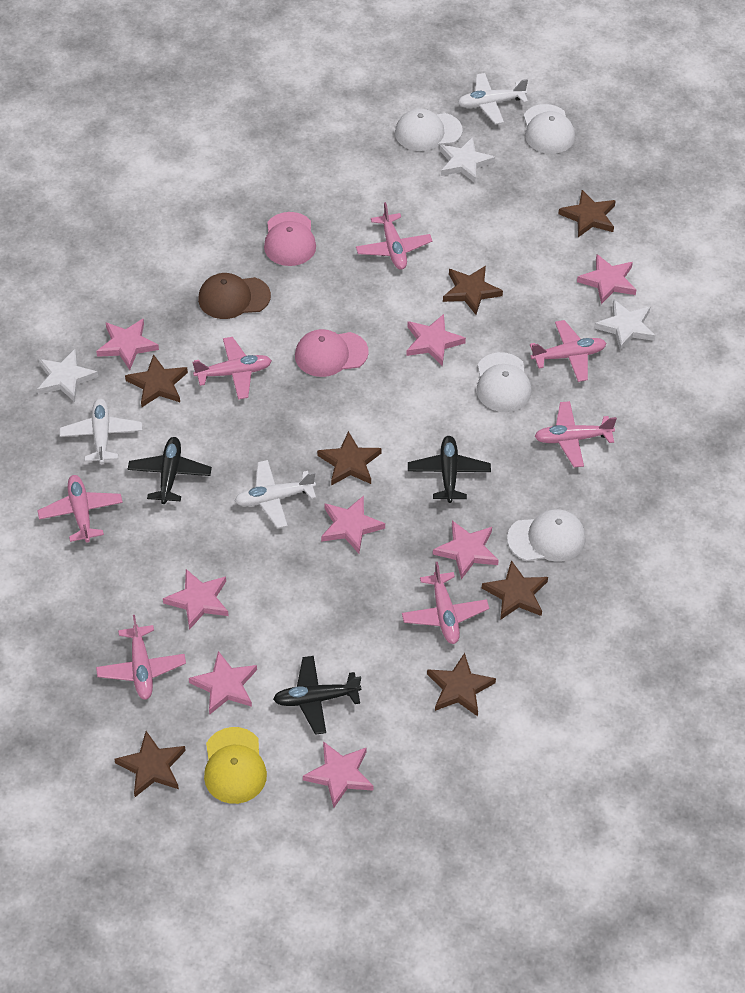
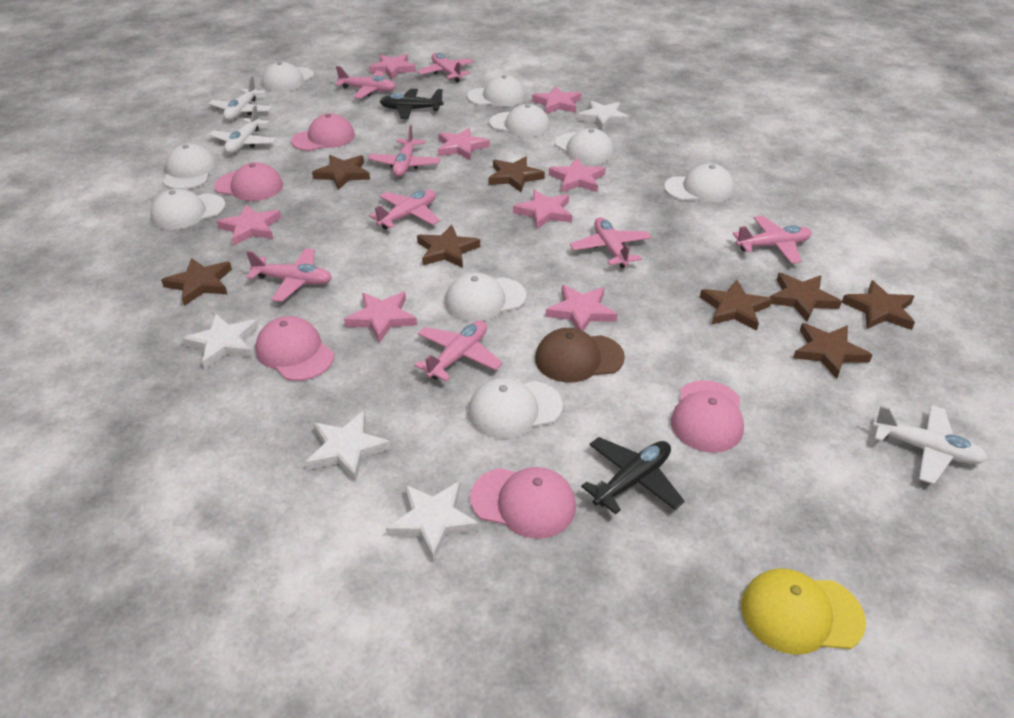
black plane: 3 -> 2
brown star: 7 -> 8
pink cap: 2 -> 5
pink plane: 7 -> 8
white cap: 4 -> 9
white star: 3 -> 4

